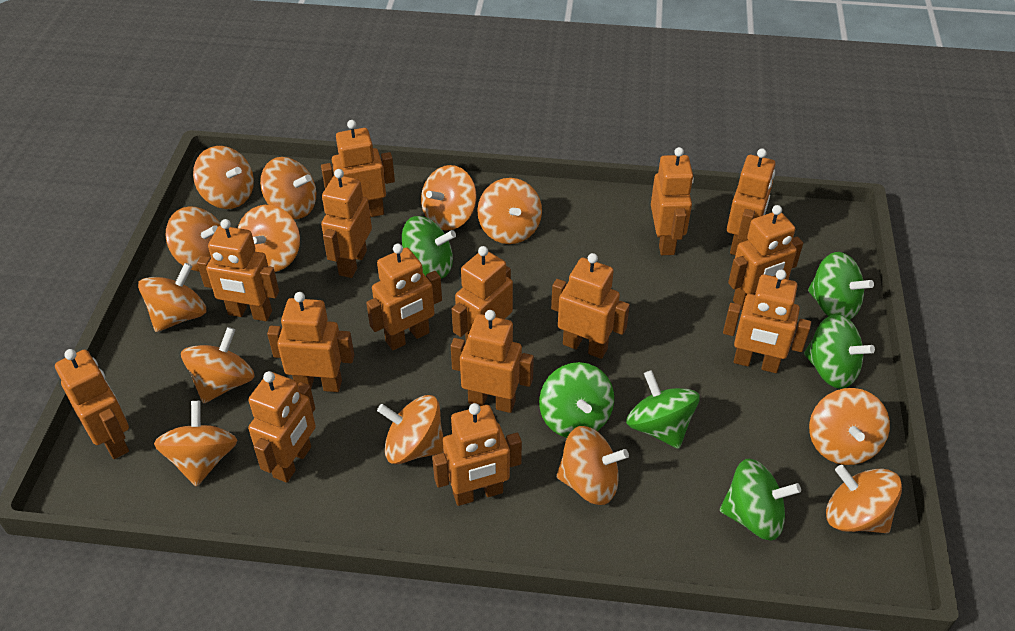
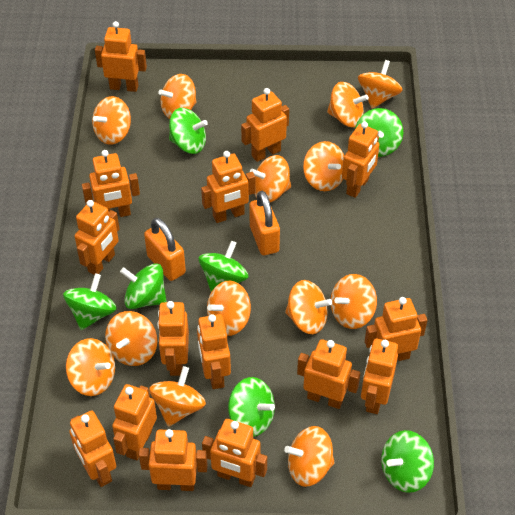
green spinning top: 6 -> 7
orange padlock: 0 -> 2

